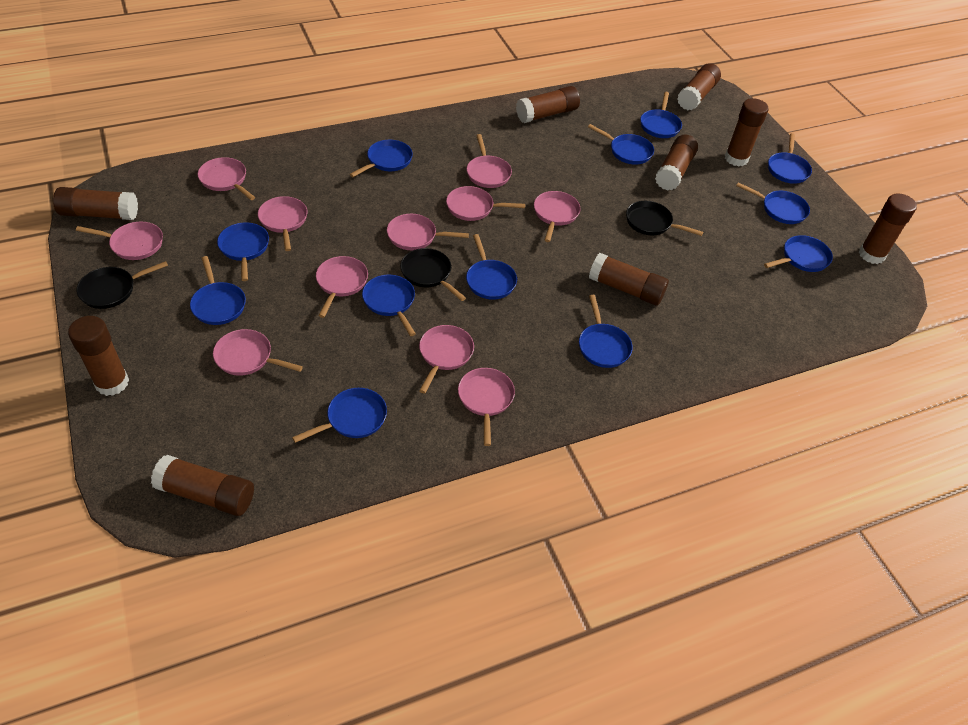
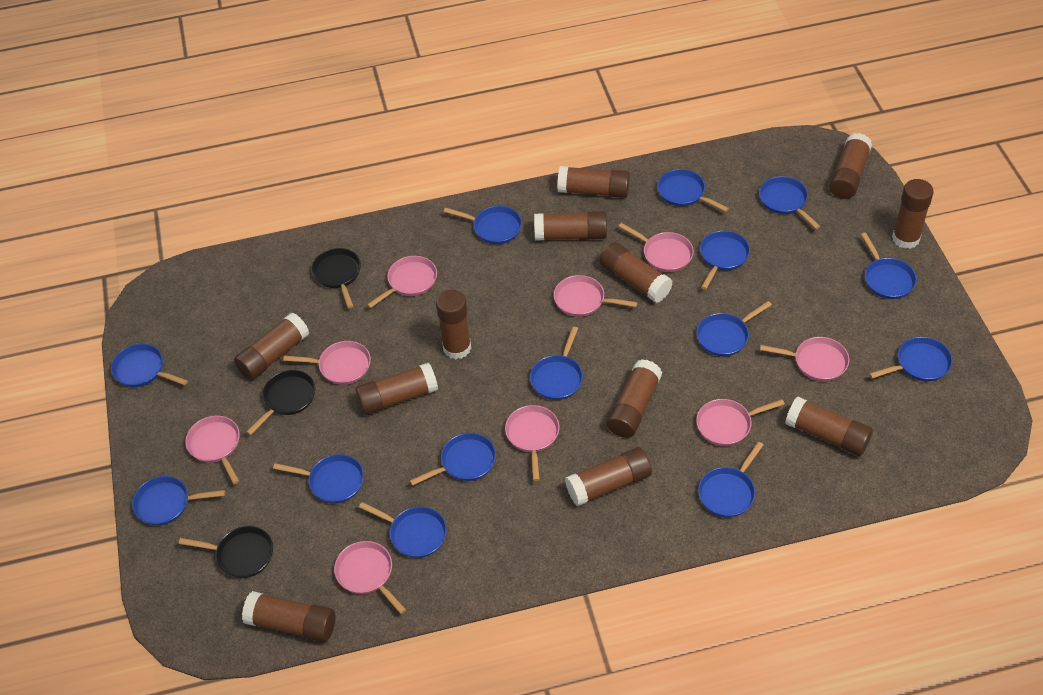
blue pan: 12 -> 14
brown glue stick: 9 -> 12
pink pan: 11 -> 9

